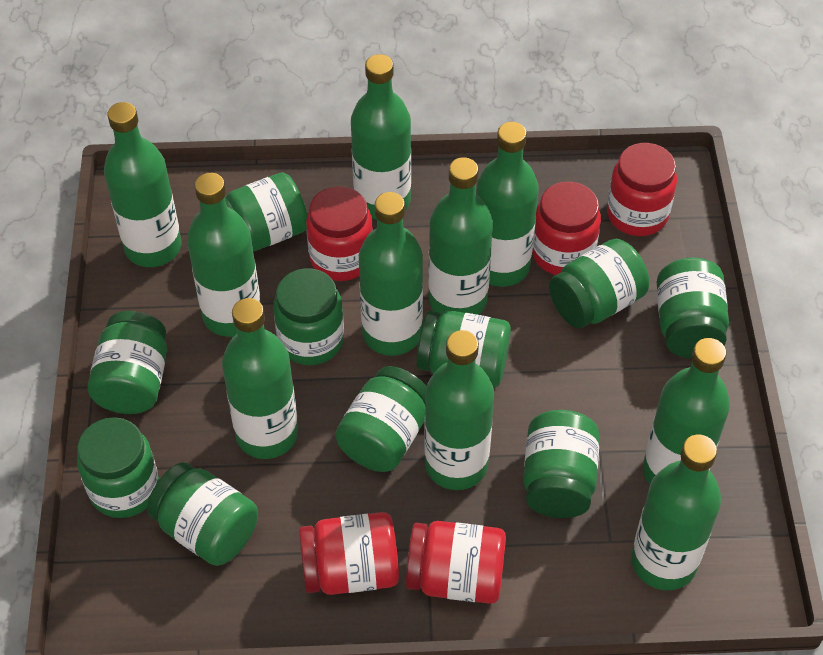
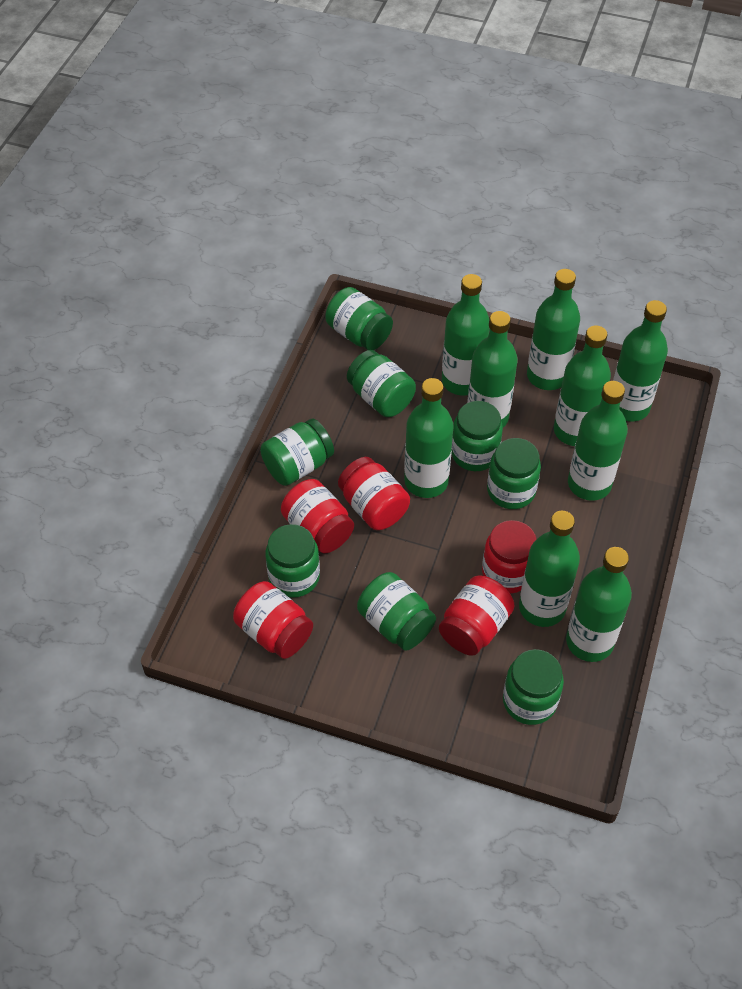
green bottle: 10 -> 9
green jar: 10 -> 8

